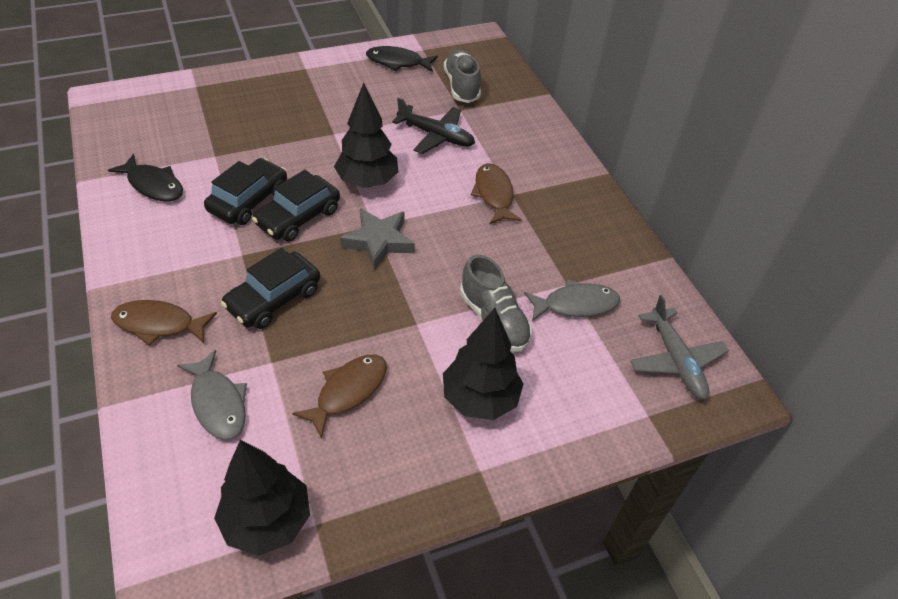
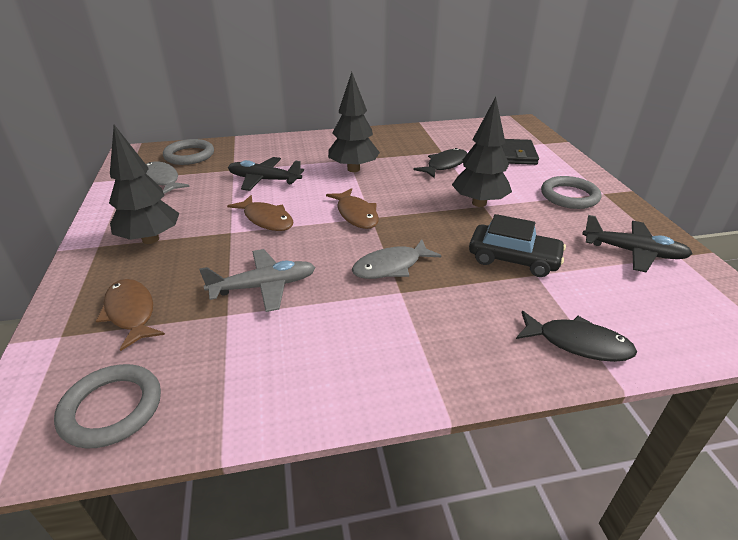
black car: 3 -> 1
black plane: 1 -> 2
black wallet: 0 -> 1
grey ring: 0 -> 3
grey shoe: 2 -> 0
grey star: 1 -> 0

